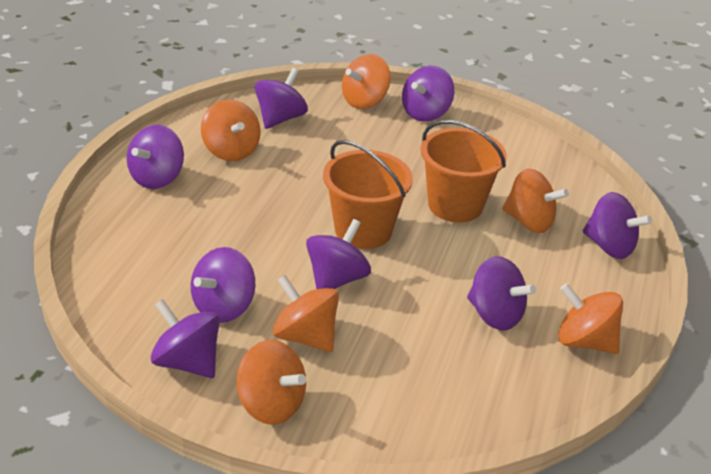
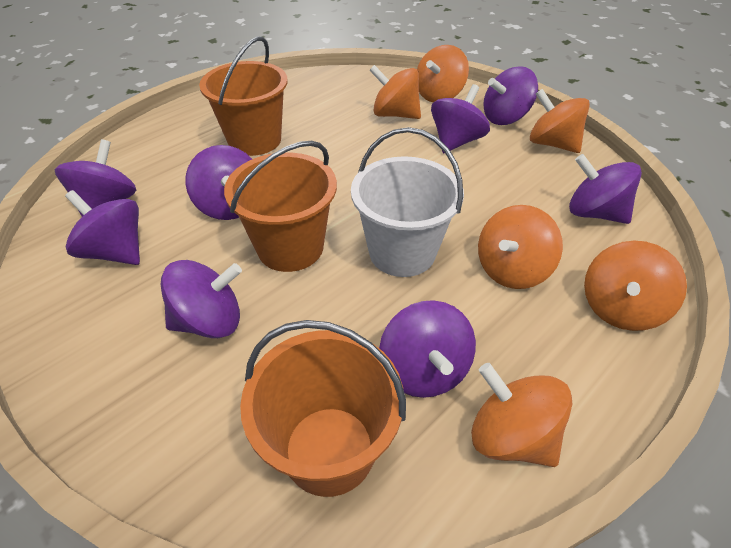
orange bucket: 2 -> 3
white bucket: 0 -> 1

